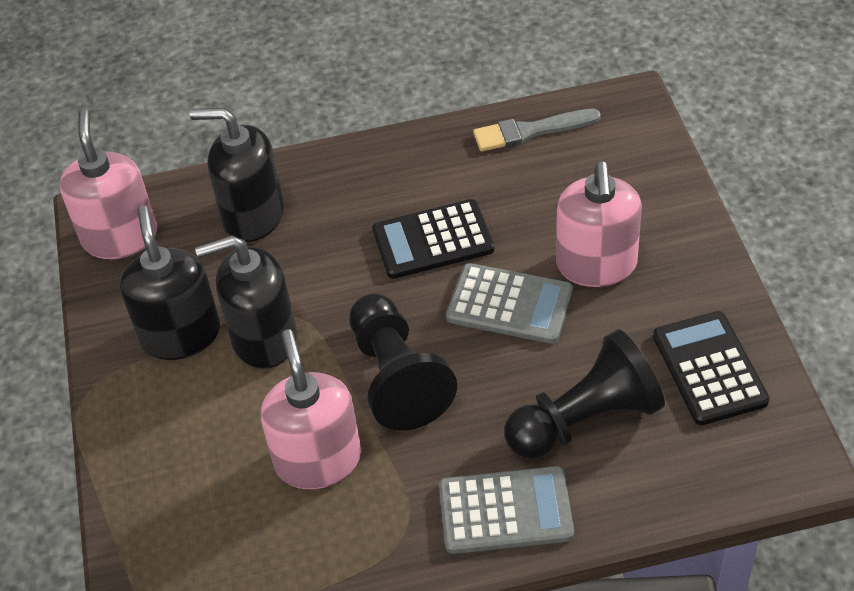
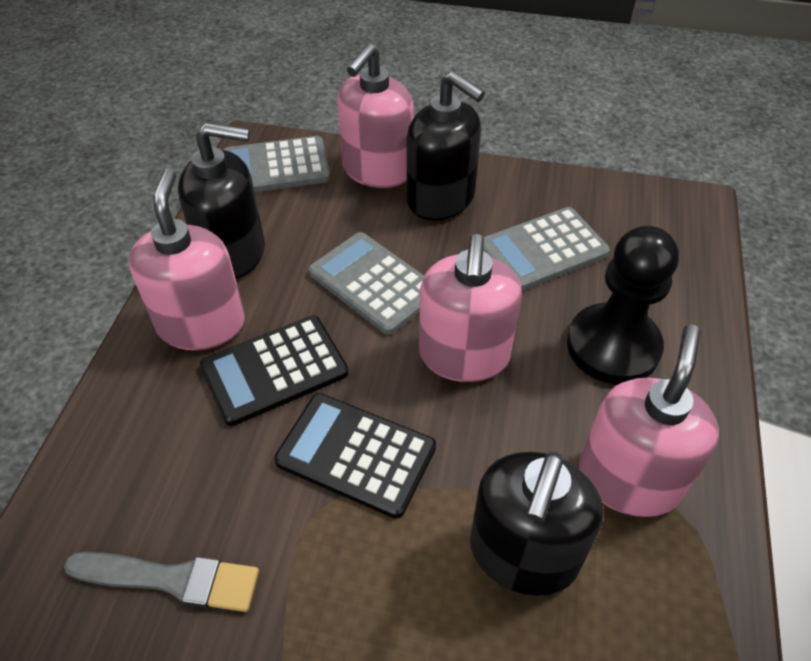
black pawn: 2 -> 1
grey calculator: 2 -> 3
pink soap dispenser: 3 -> 4

